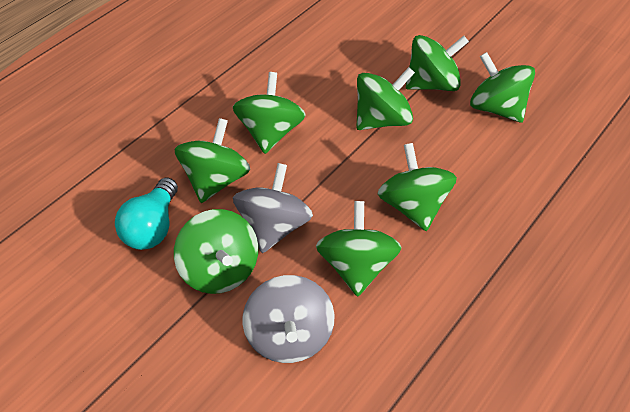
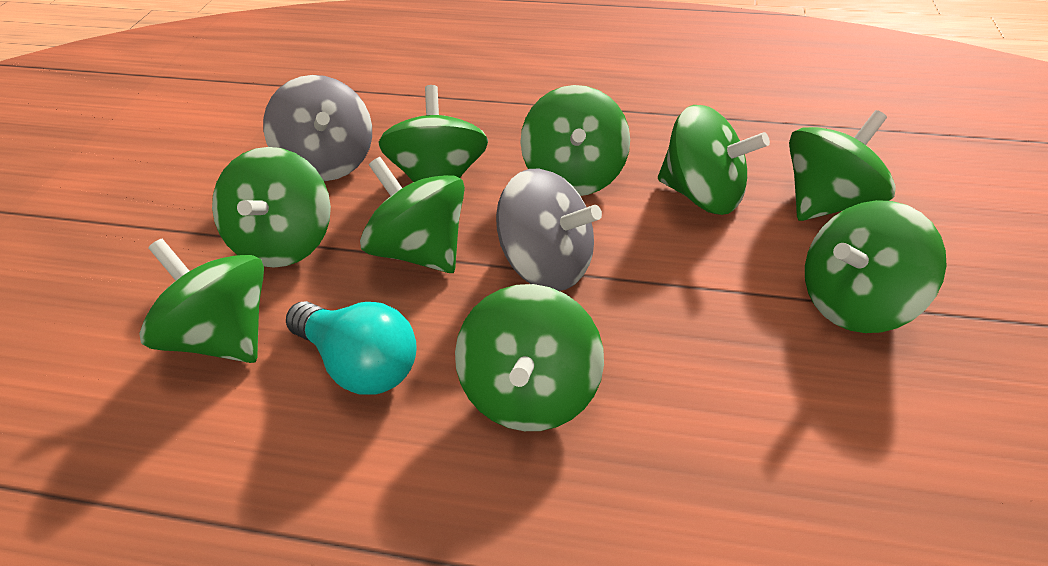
green spinning top: 8 -> 9

